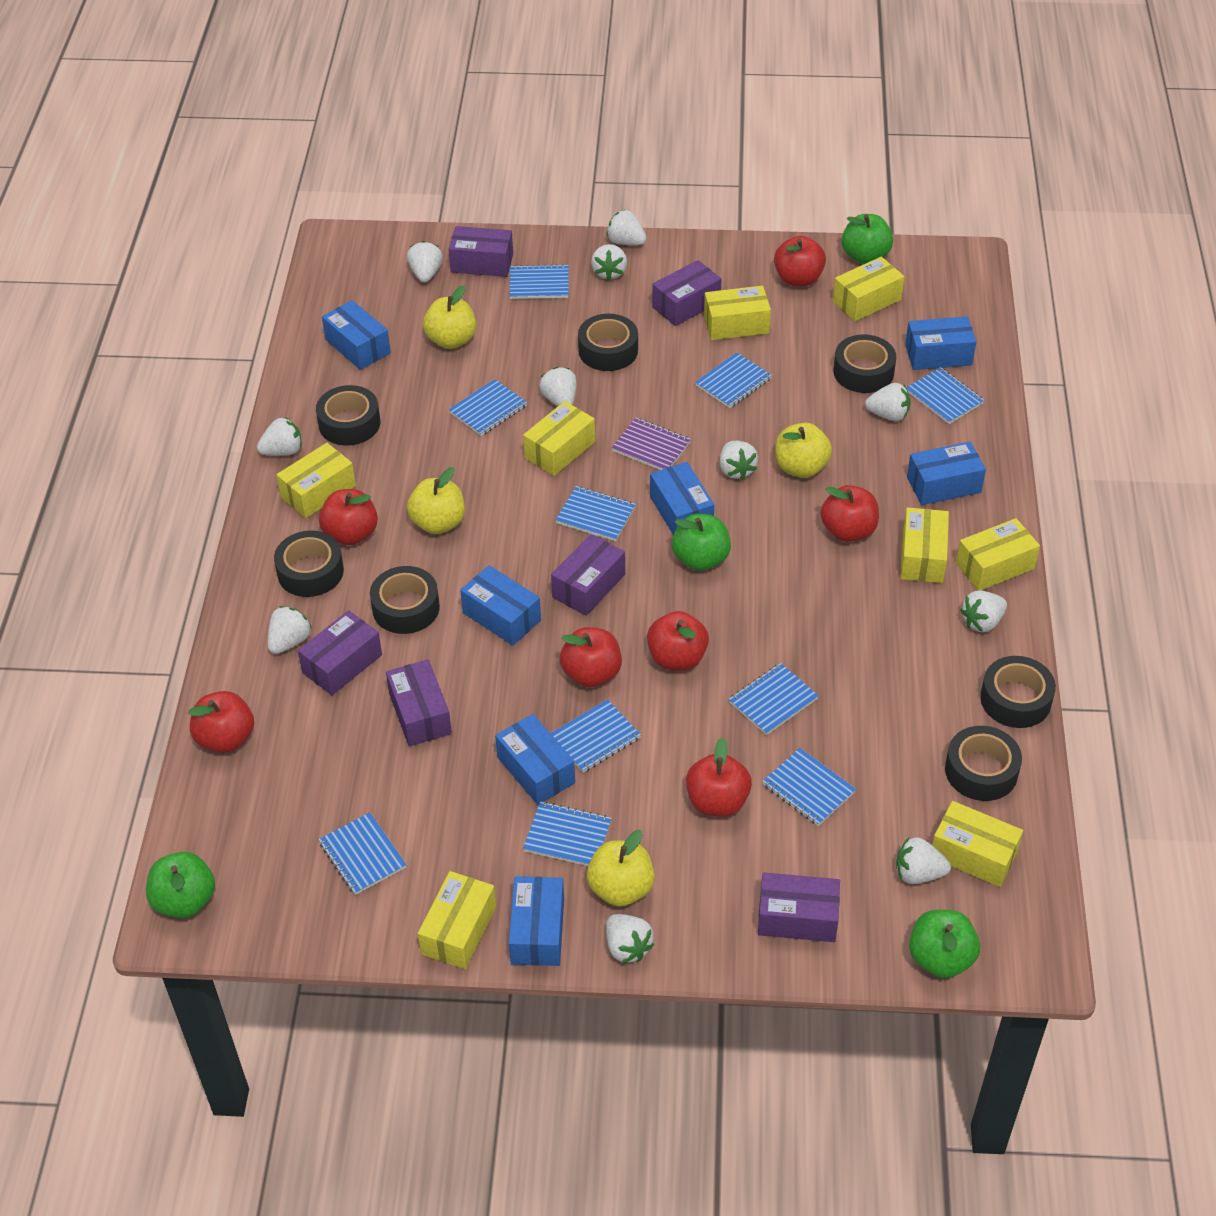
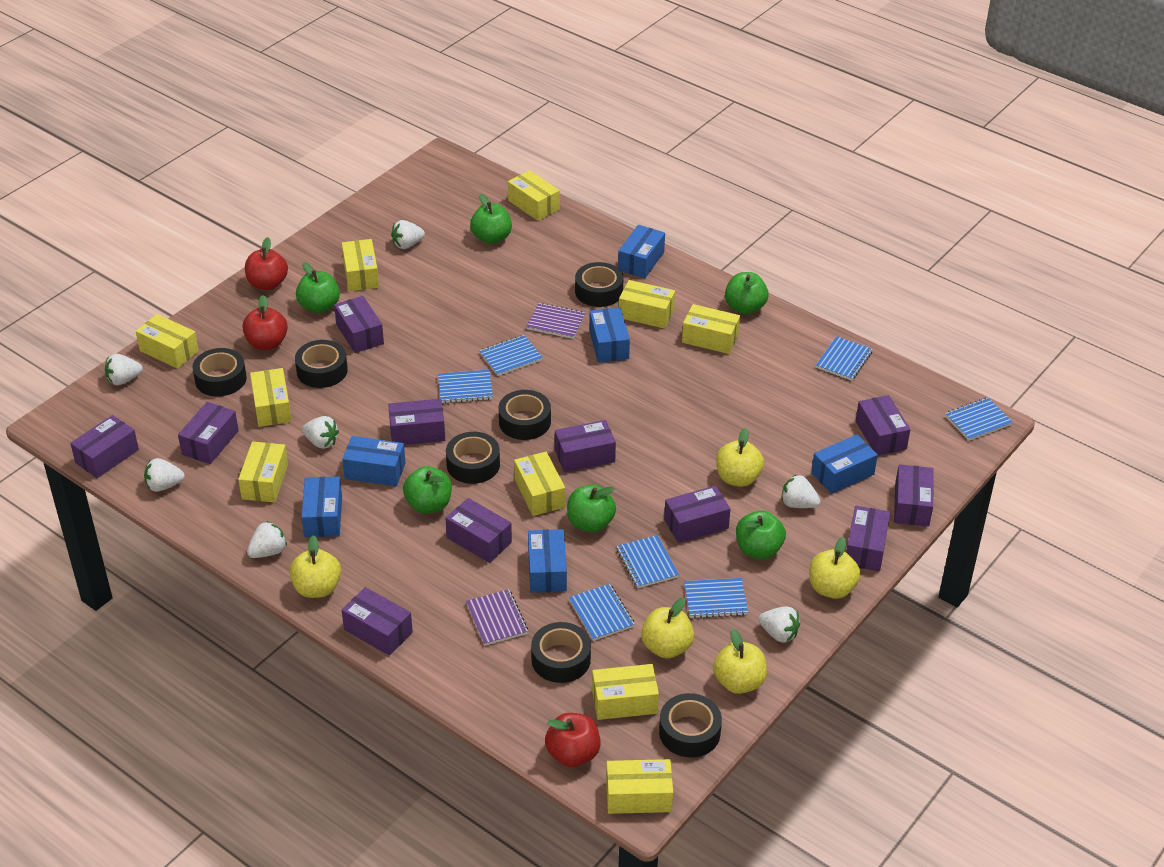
blue box: 7 -> 6
blue notebook: 10 -> 7
green apple: 4 -> 6
purple box: 6 -> 11
purple notebook: 1 -> 2
red apple: 7 -> 3
white strawberry: 11 -> 7
yellow apple: 4 -> 5
yellow box: 8 -> 10

